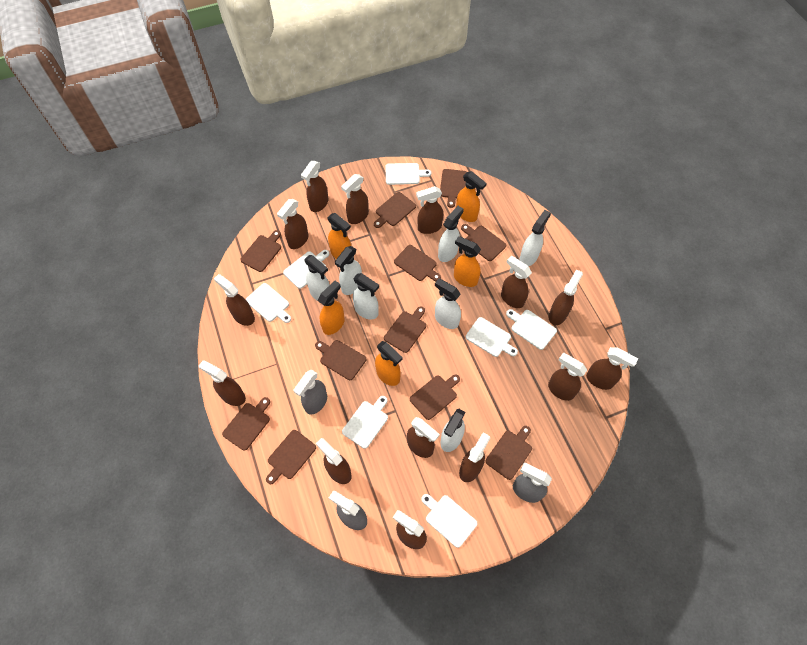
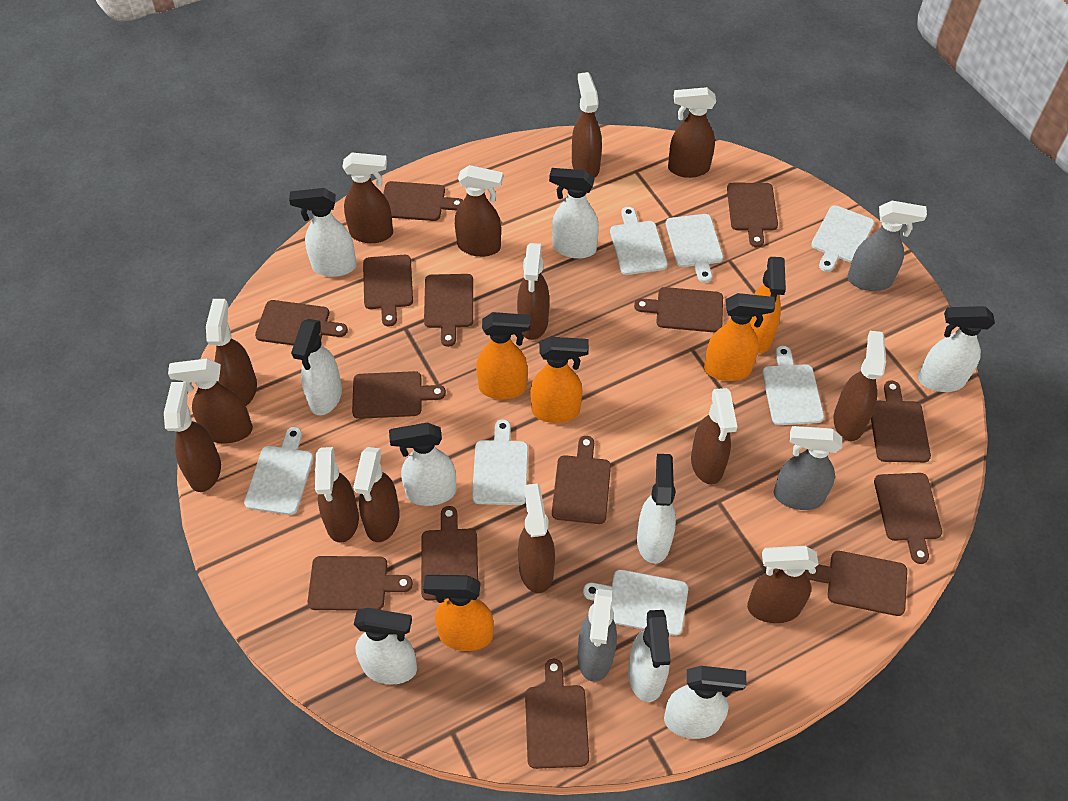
brown cutting board: 11 -> 14
white spray bottle: 7 -> 9

